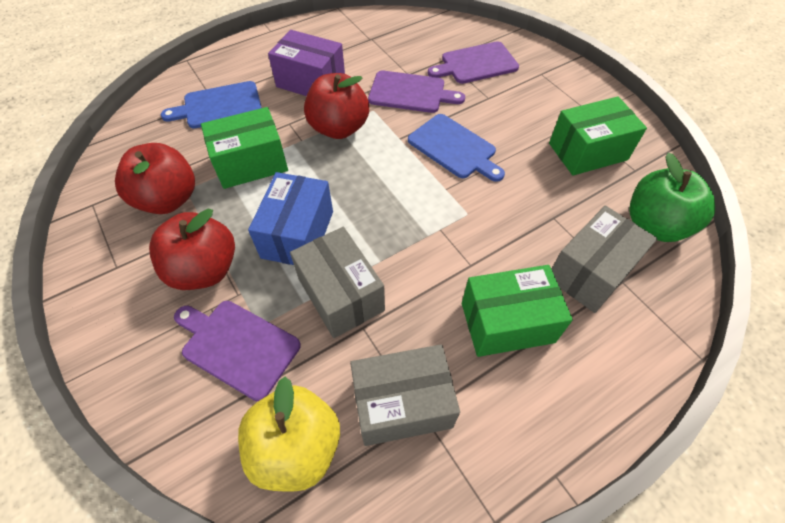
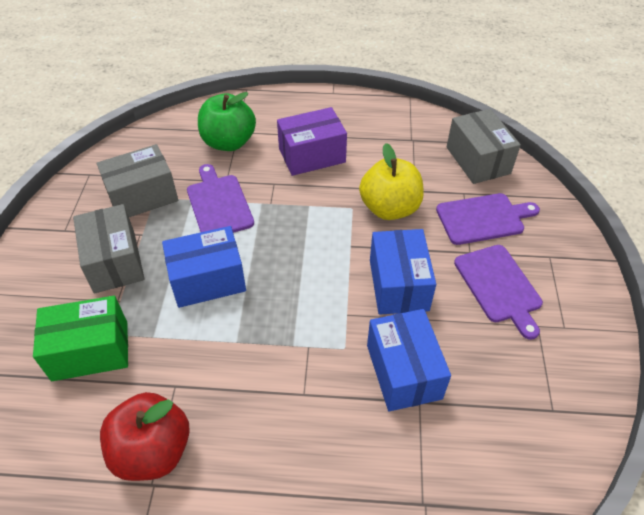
blue box: 1 -> 3
blue cutting board: 2 -> 0
green box: 3 -> 1
red apple: 3 -> 1

